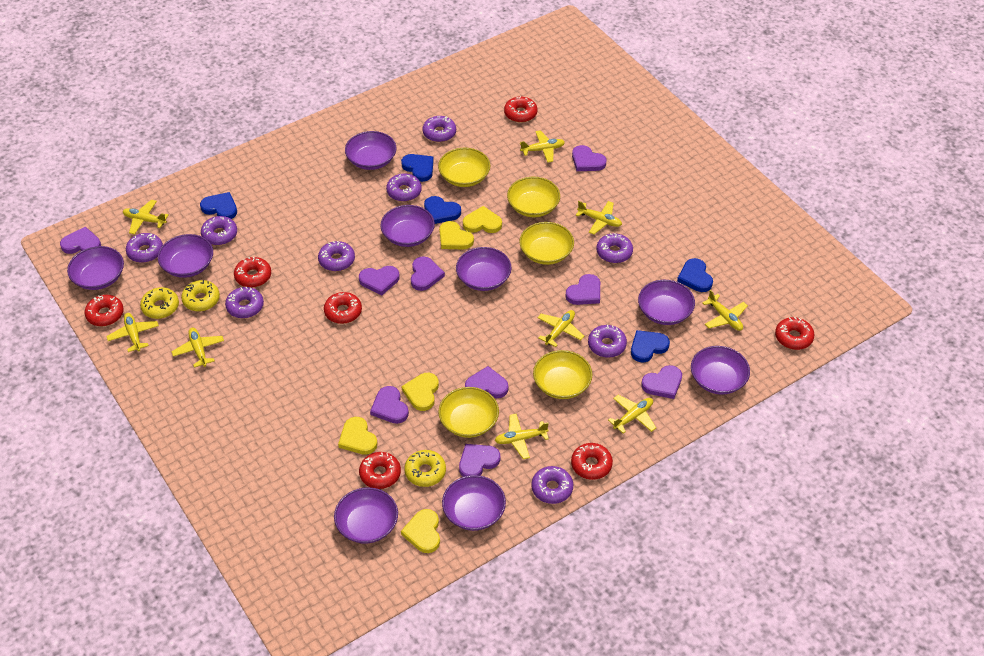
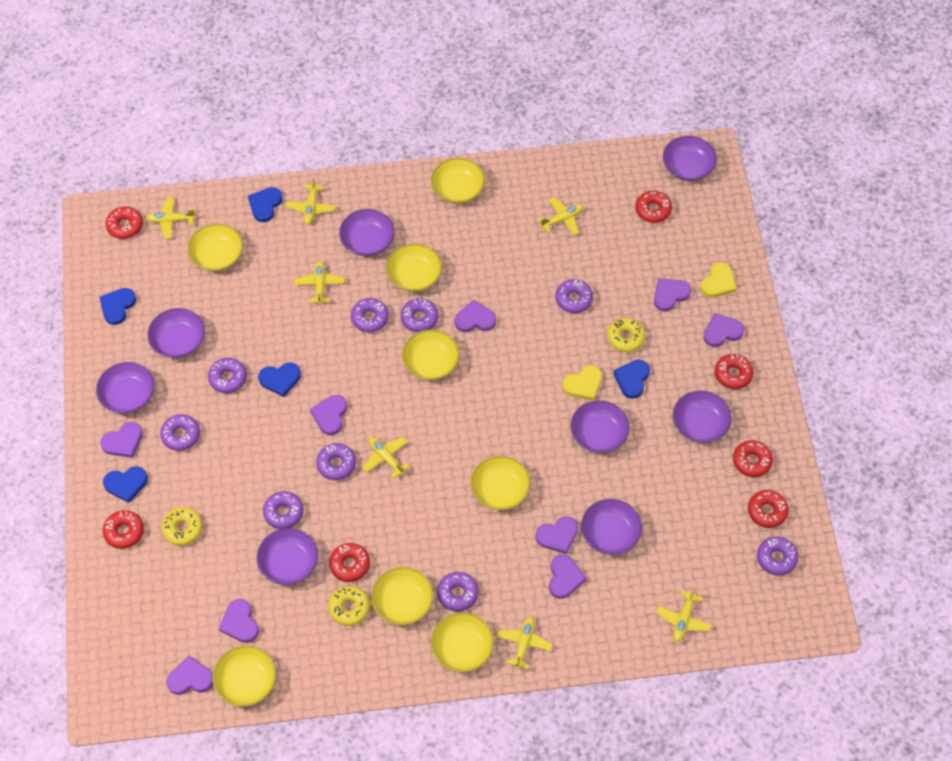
purple bowl: 9 -> 8
yellow bowl: 5 -> 8
yellow heart: 5 -> 2
yellow plane: 9 -> 7

